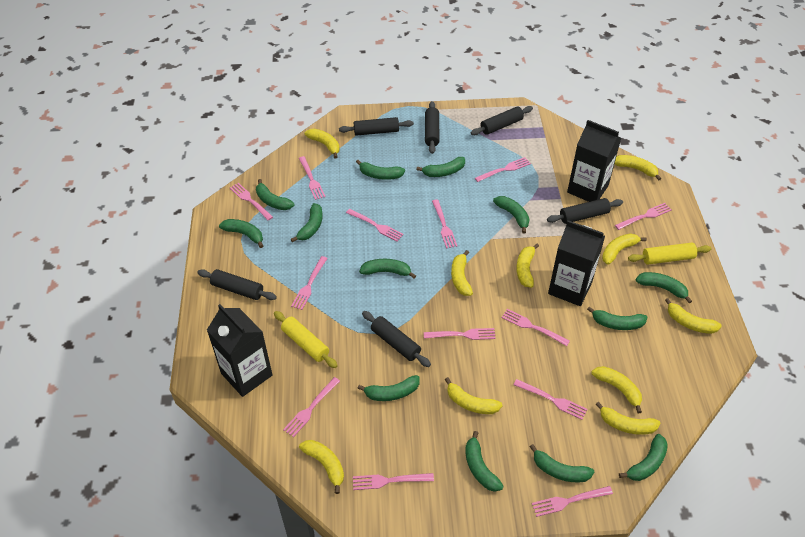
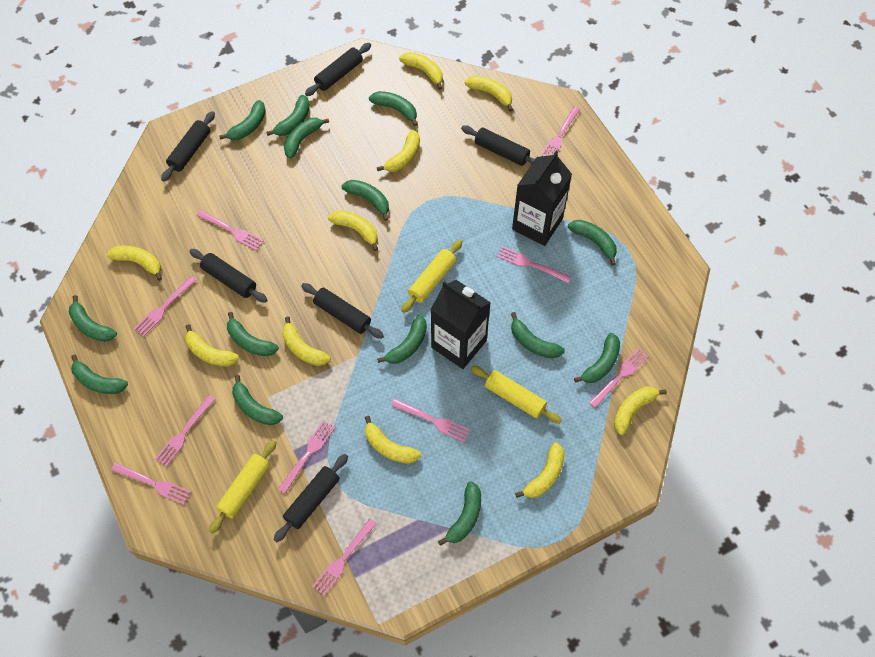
black carton: 3 -> 2
green banana: 13 -> 14
pink fork: 13 -> 10
yellow rolling pin: 2 -> 3

